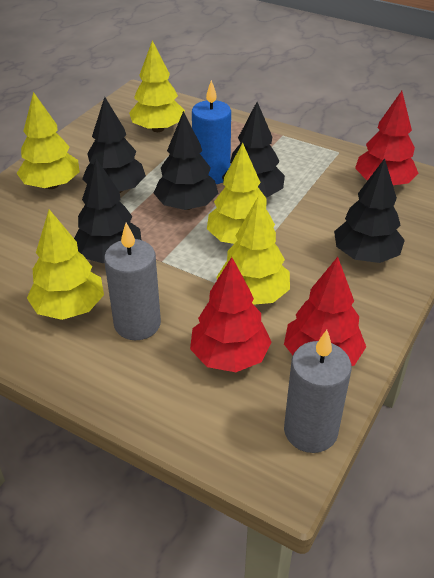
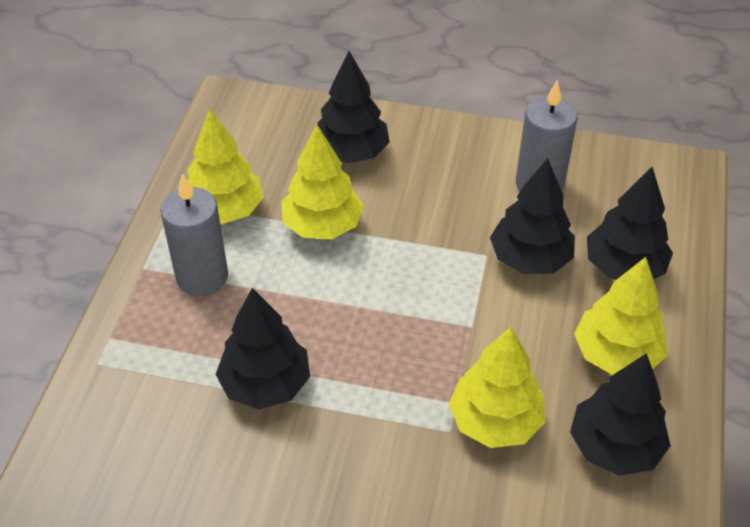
blue candle: 1 -> 0
red tree: 3 -> 0
yellow tree: 5 -> 4

